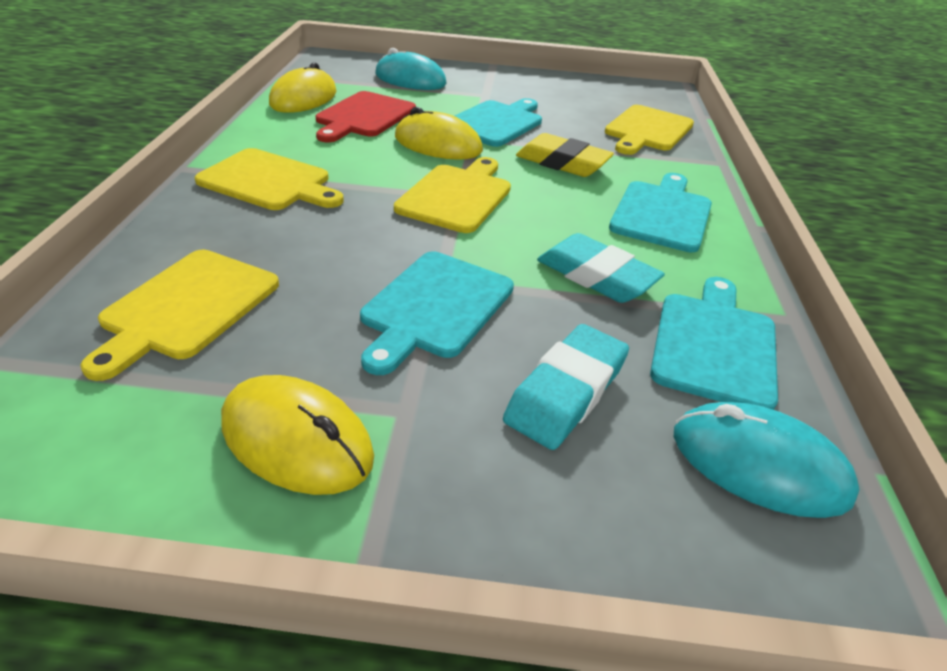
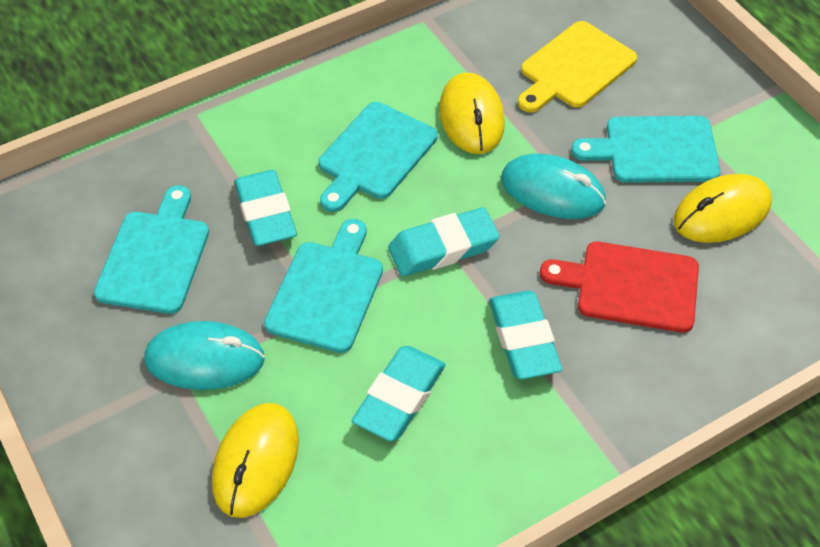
turquoise eraser: 2 -> 4
yellow cutting board: 4 -> 1
yellow eraser: 1 -> 0

